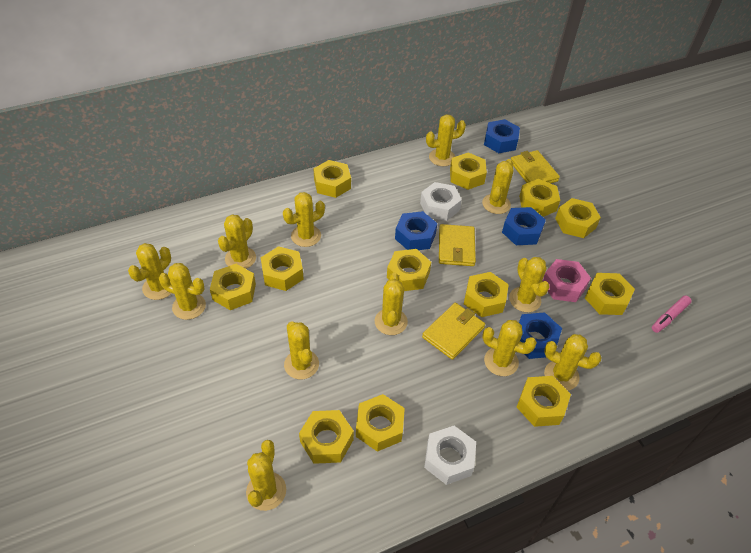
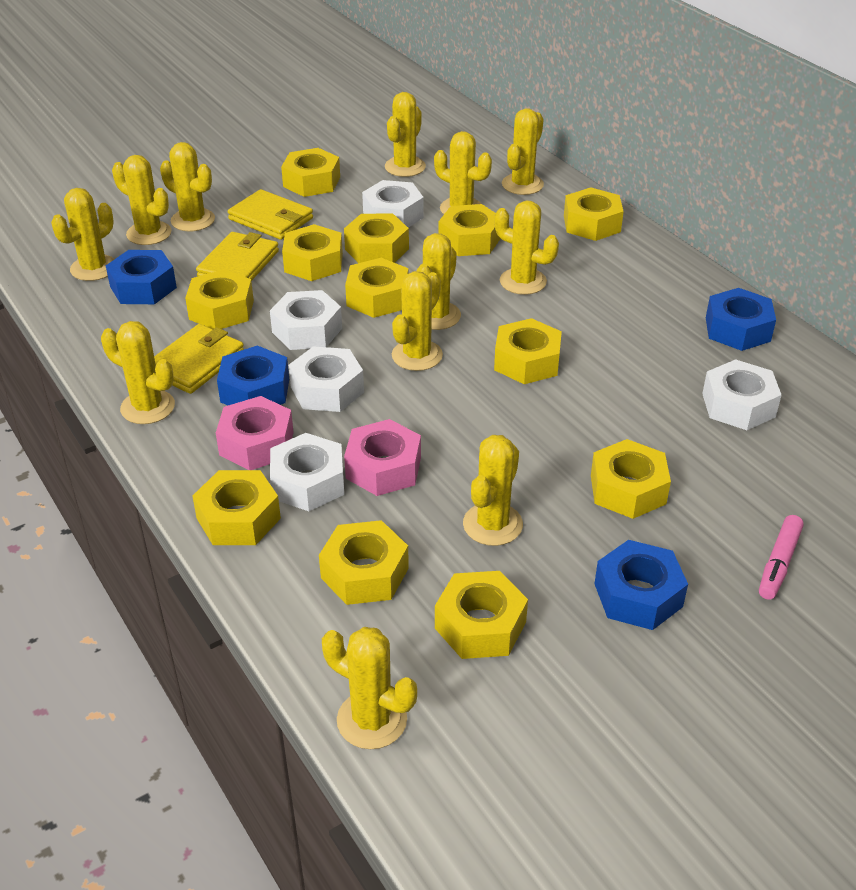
pink nut: 1 -> 2
white nut: 2 -> 5

